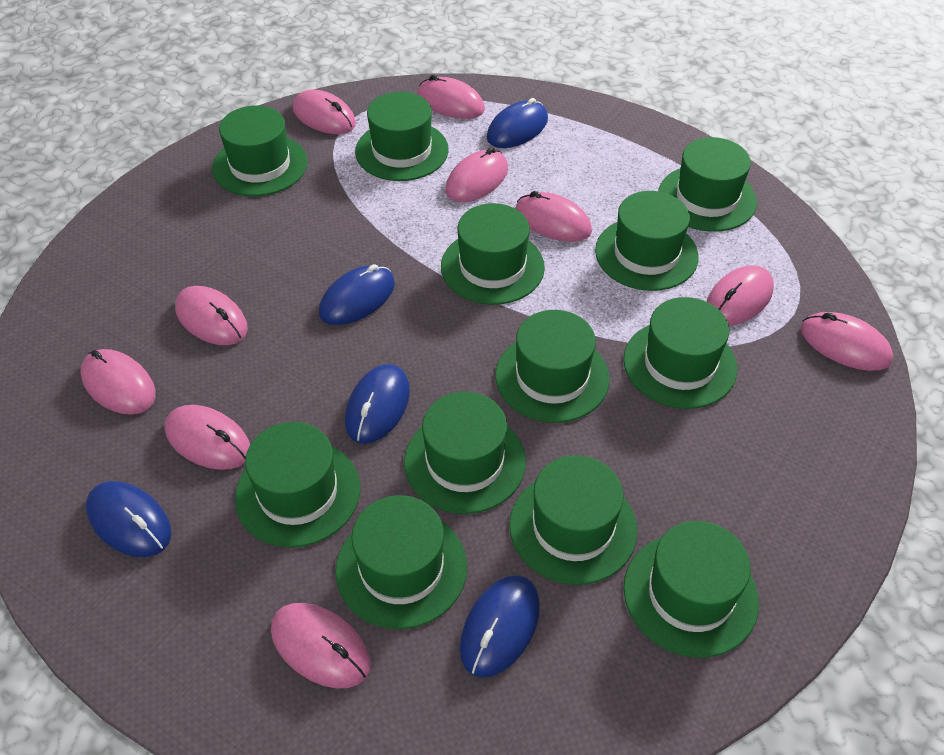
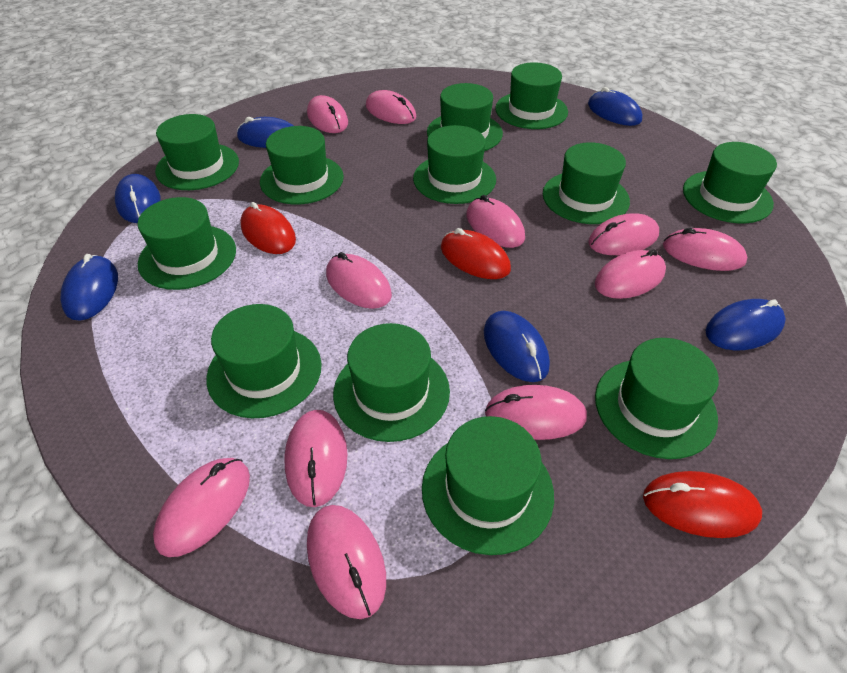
blue mouse: 5 -> 6
pink mouse: 10 -> 11
red mouse: 0 -> 3

